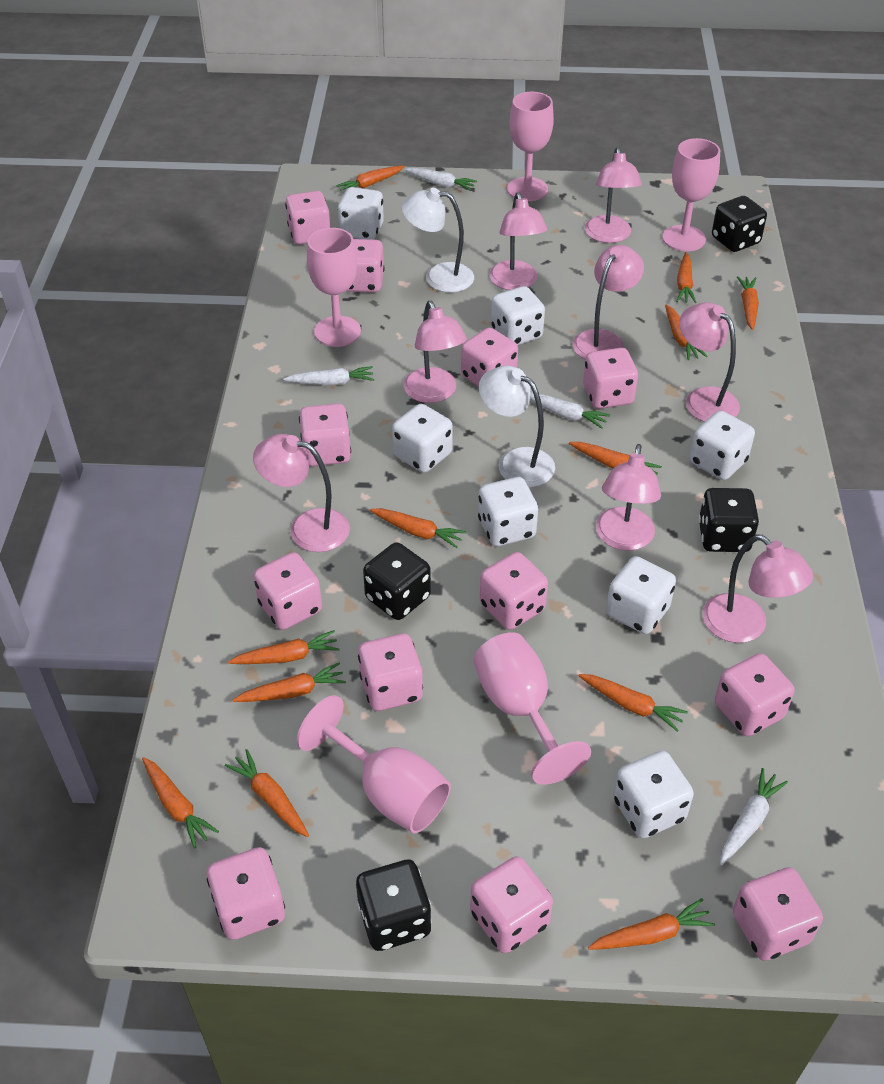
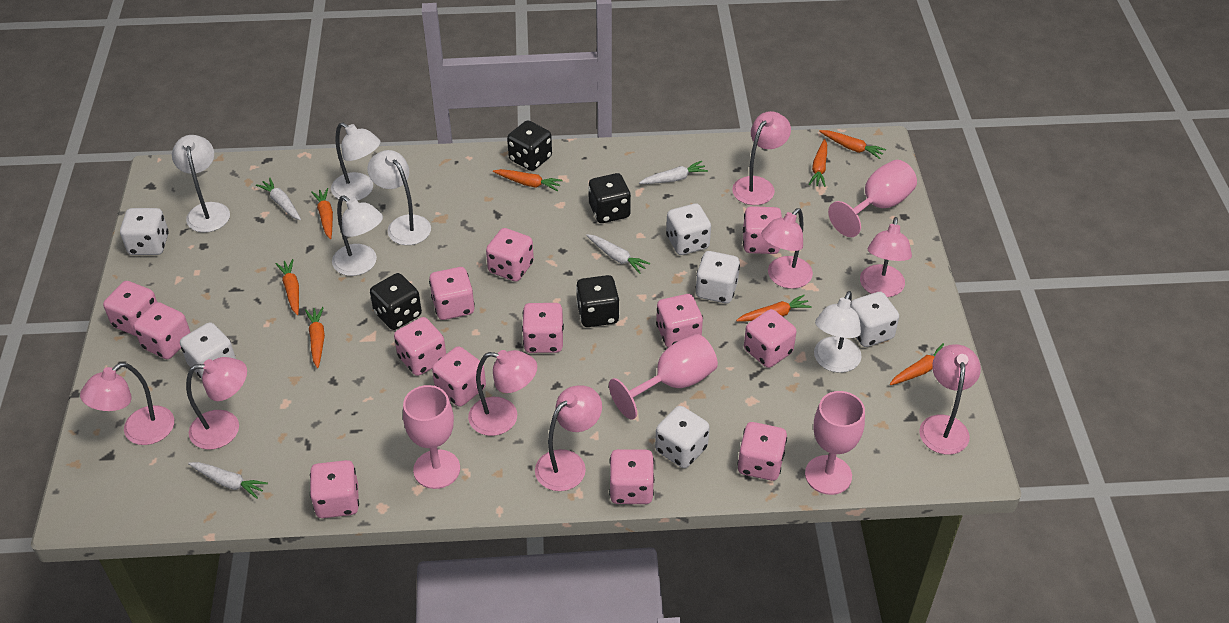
orange carrot: 12 -> 8
pink dice: 12 -> 13
pink goblet: 5 -> 4
white dice: 7 -> 6
white lamp: 2 -> 5

